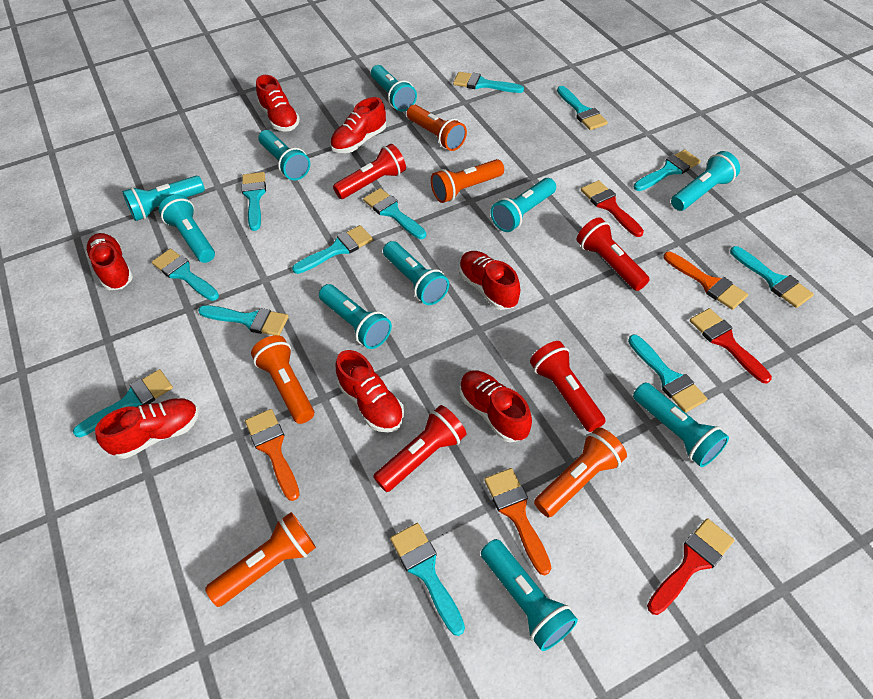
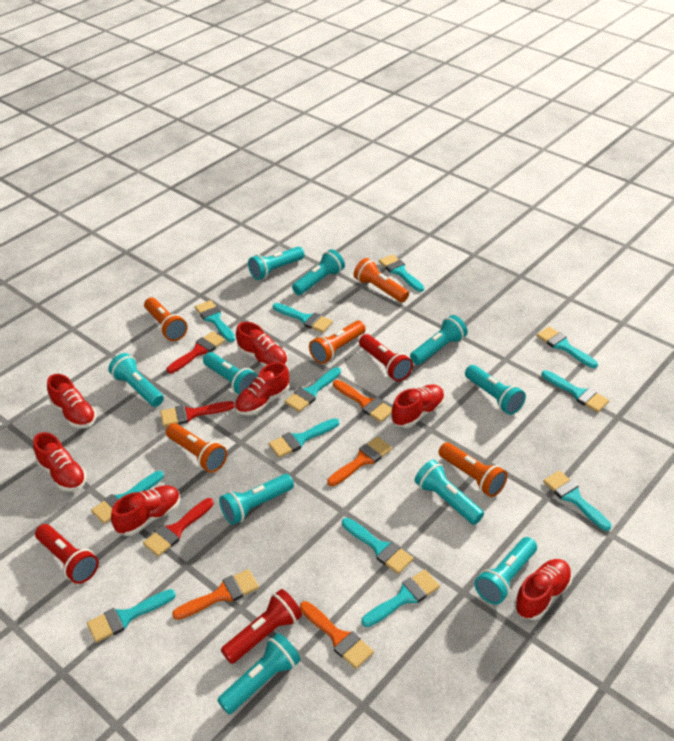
orange brush: 3 -> 4
red flashlight: 4 -> 3

